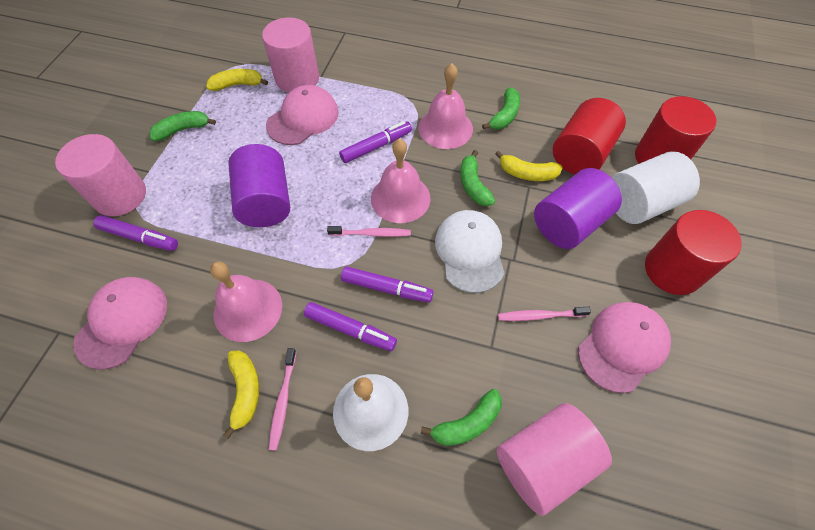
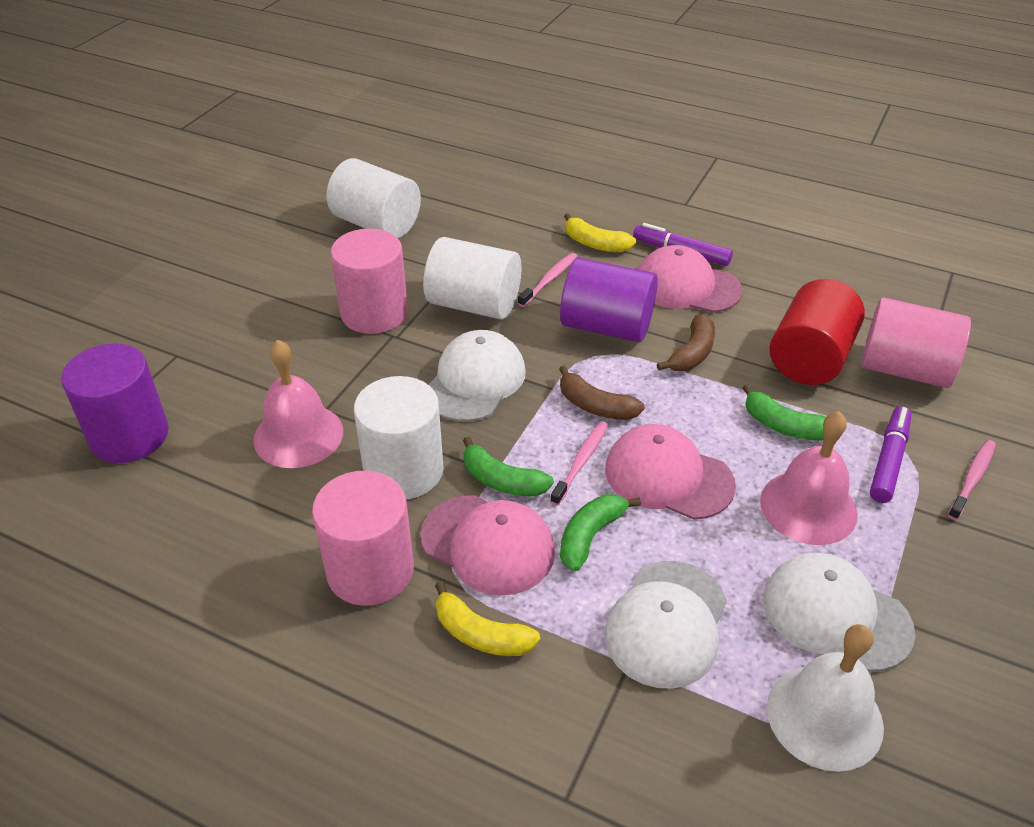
brown banana: 0 -> 2
green banana: 4 -> 3
pink bell: 3 -> 2
purple marker: 4 -> 2
red cylinder: 3 -> 1
white cap: 1 -> 3
white cylinder: 1 -> 3
yellow banana: 3 -> 2

